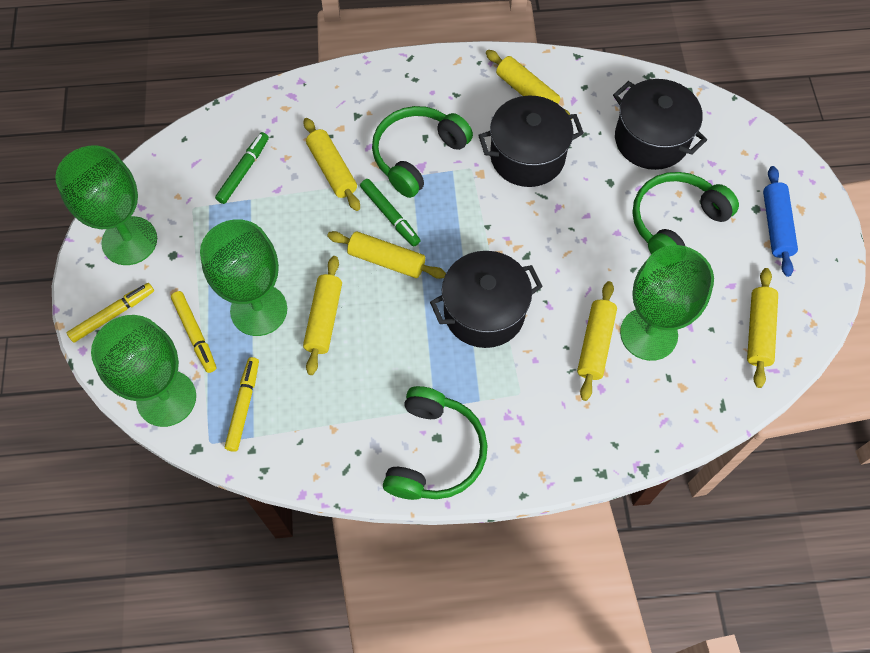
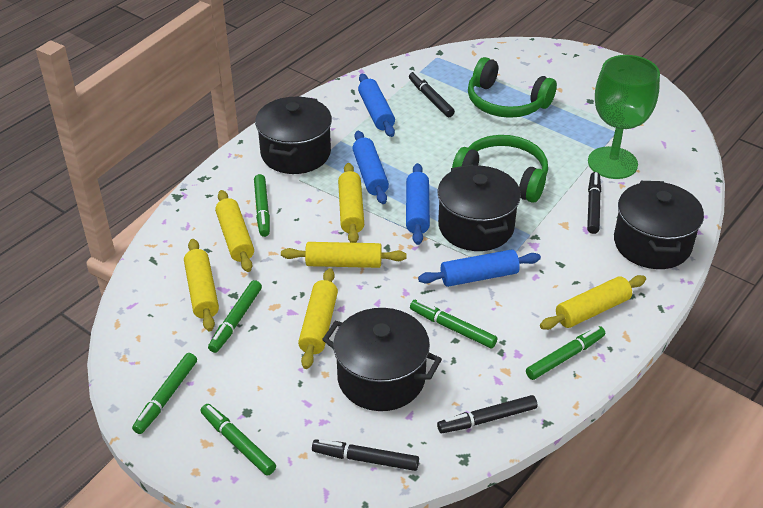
black marker: 0 -> 4
black pot: 3 -> 4
blue rolling pin: 1 -> 4
green goblet: 4 -> 1
green headphones: 3 -> 2
green marker: 2 -> 6
yellow marker: 3 -> 0

